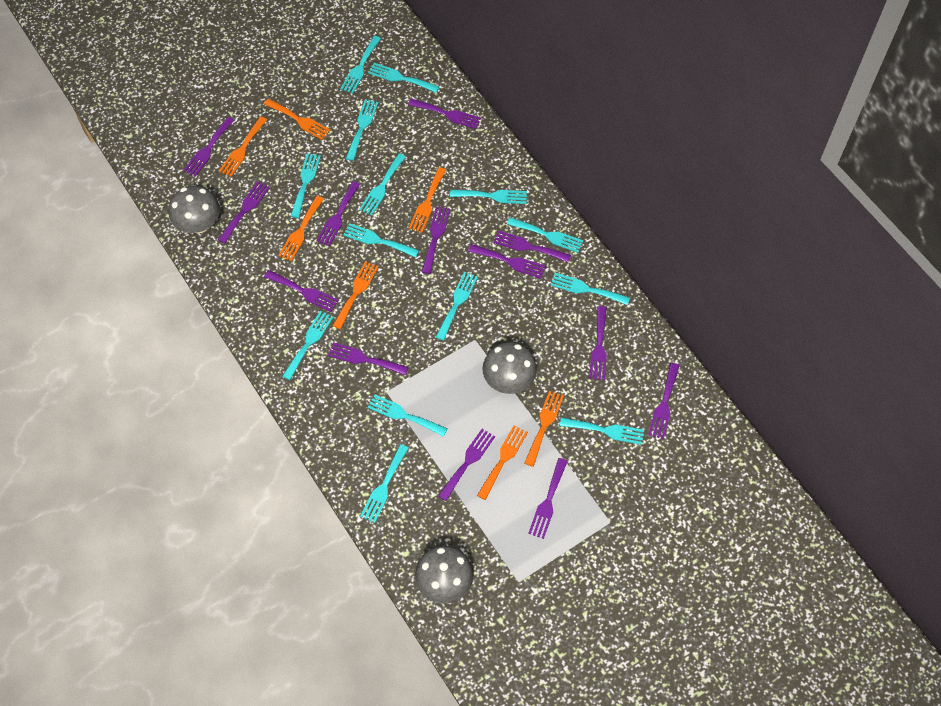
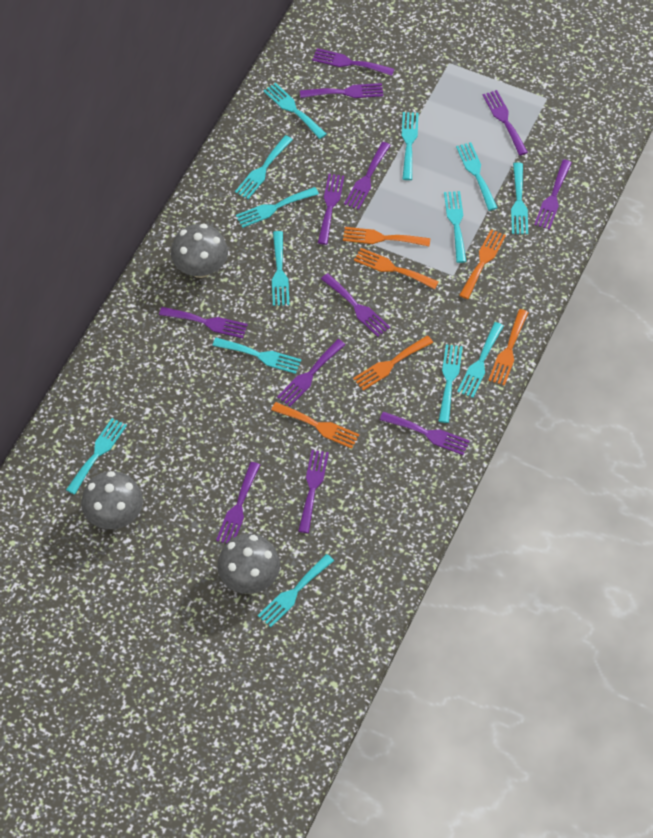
orange fork: 7 -> 6
purple fork: 13 -> 12
turquoise fork: 14 -> 13

